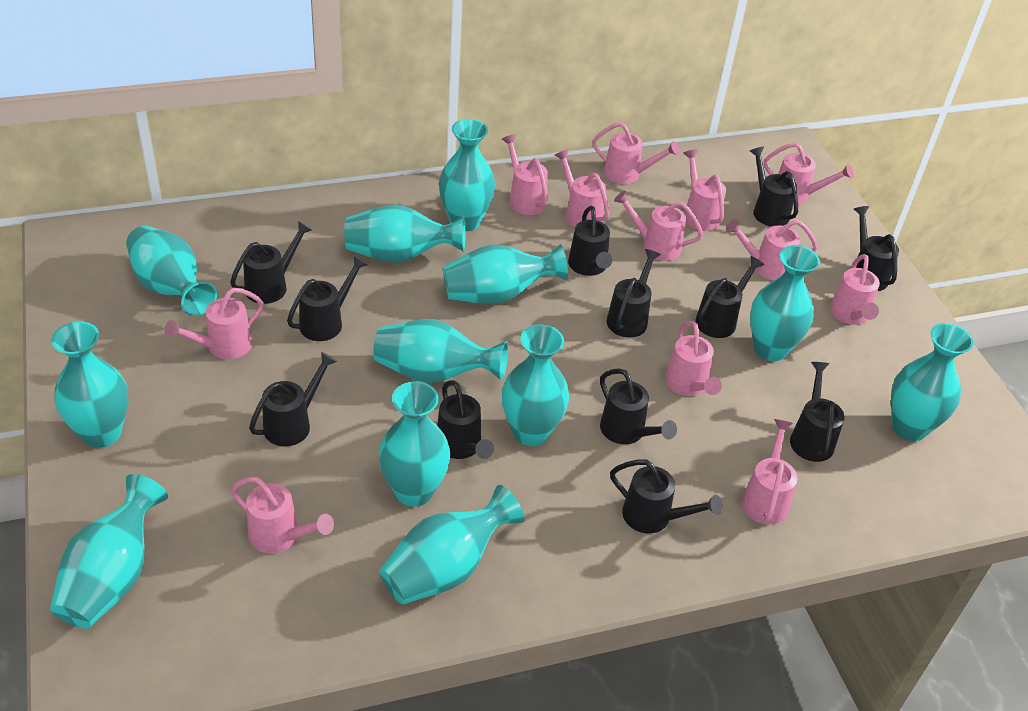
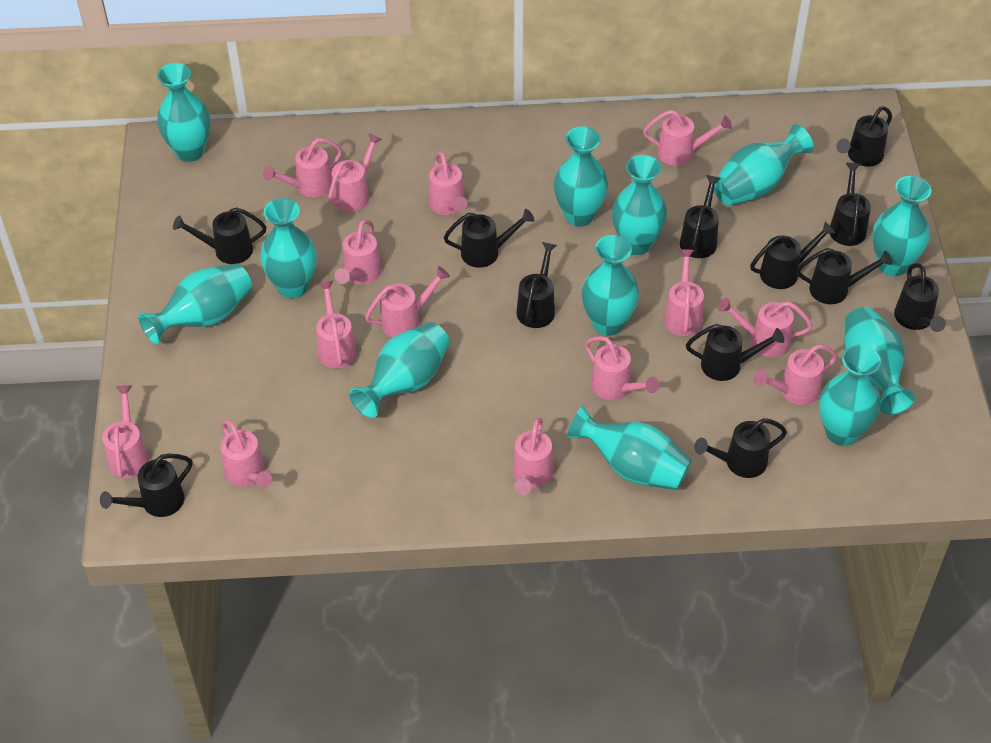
pink watering can: 12 -> 14

